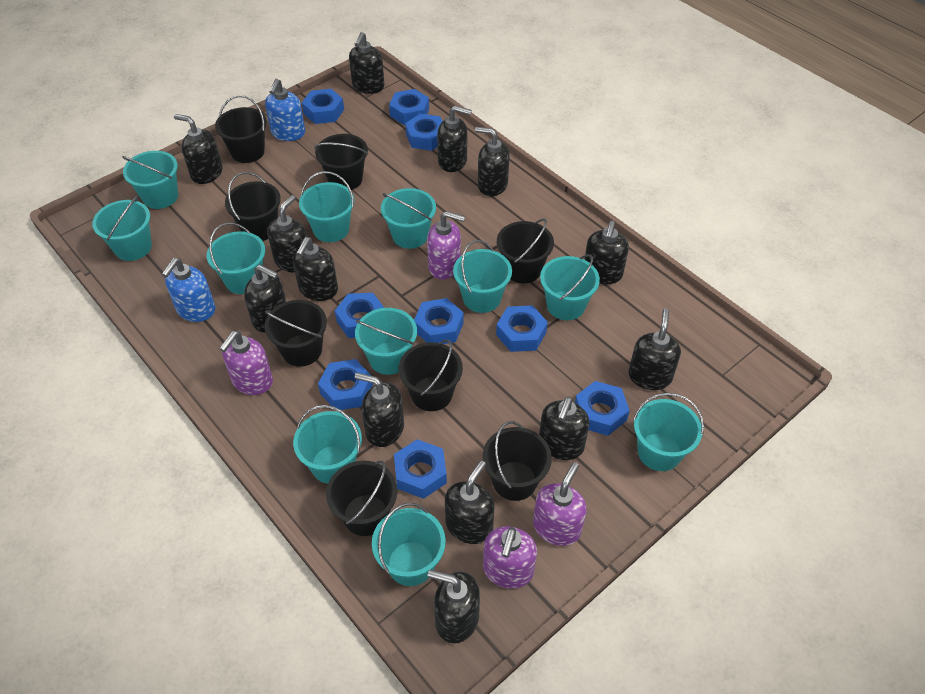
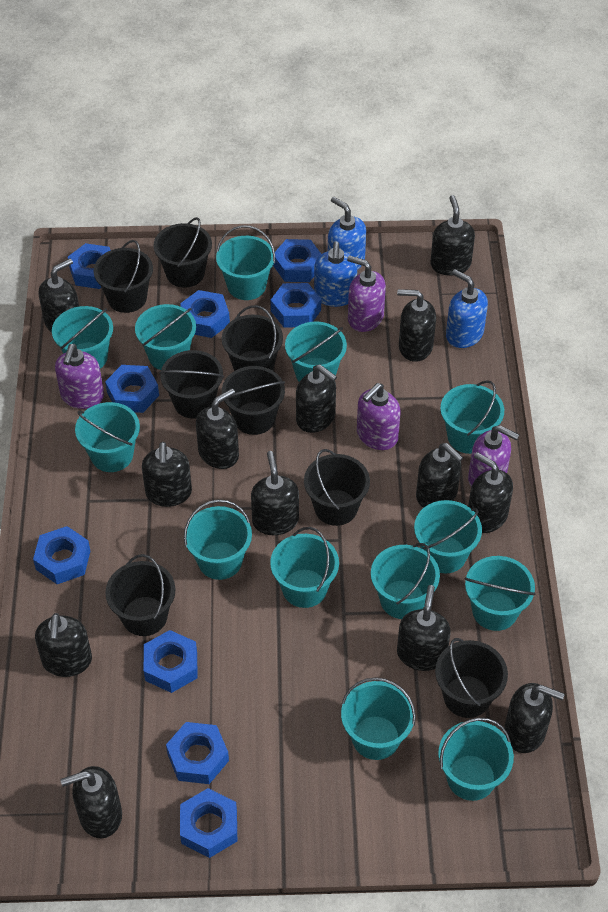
blue soap dispenser: 2 -> 3
turquoise bucket: 11 -> 13

